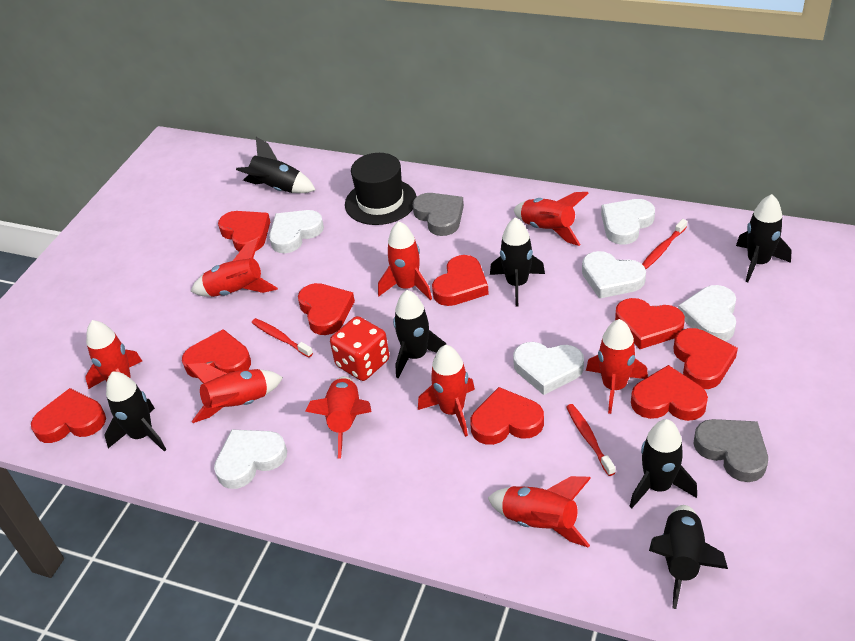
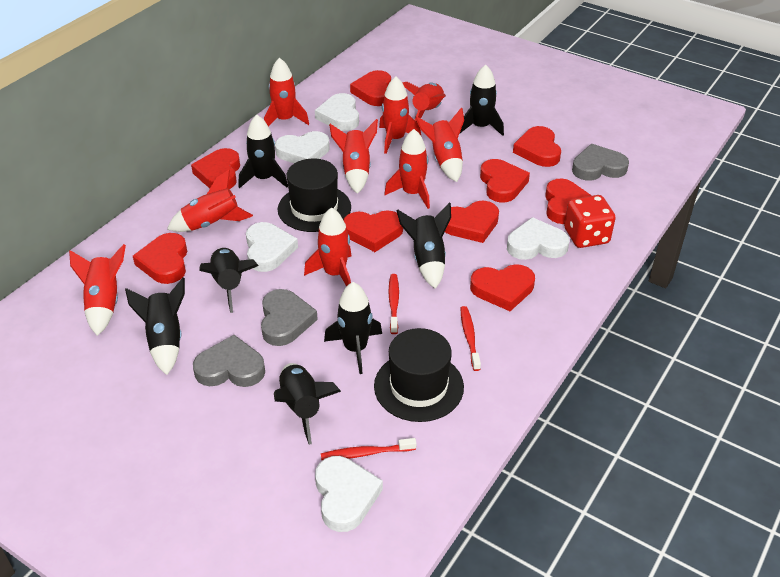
black hat: 1 -> 2
grey heart: 2 -> 3
white heart: 6 -> 5

